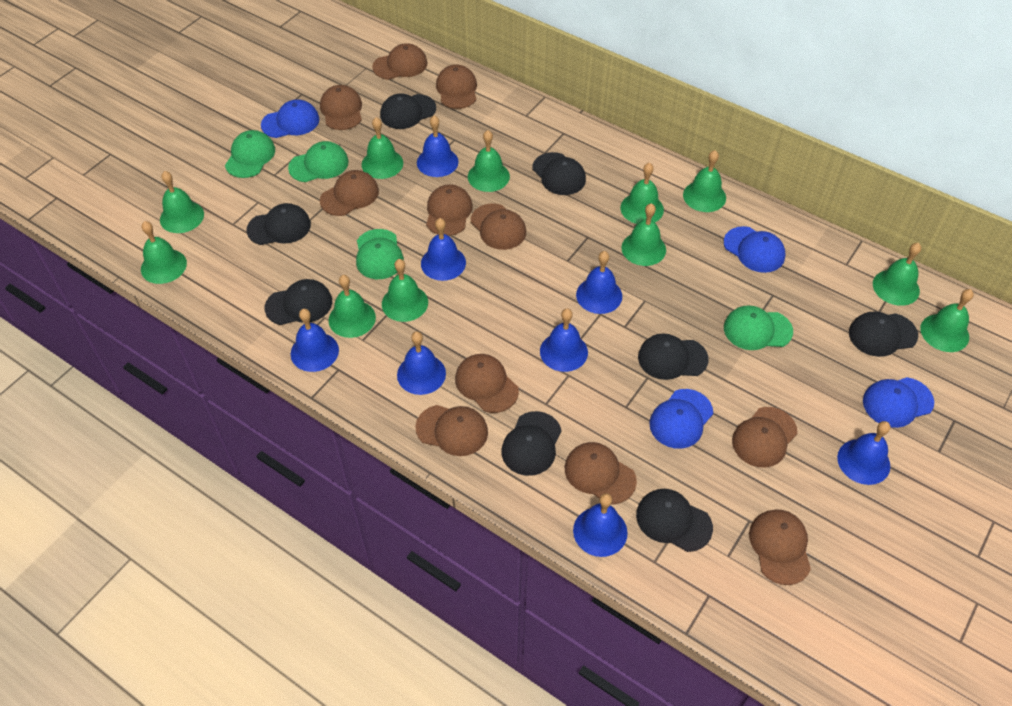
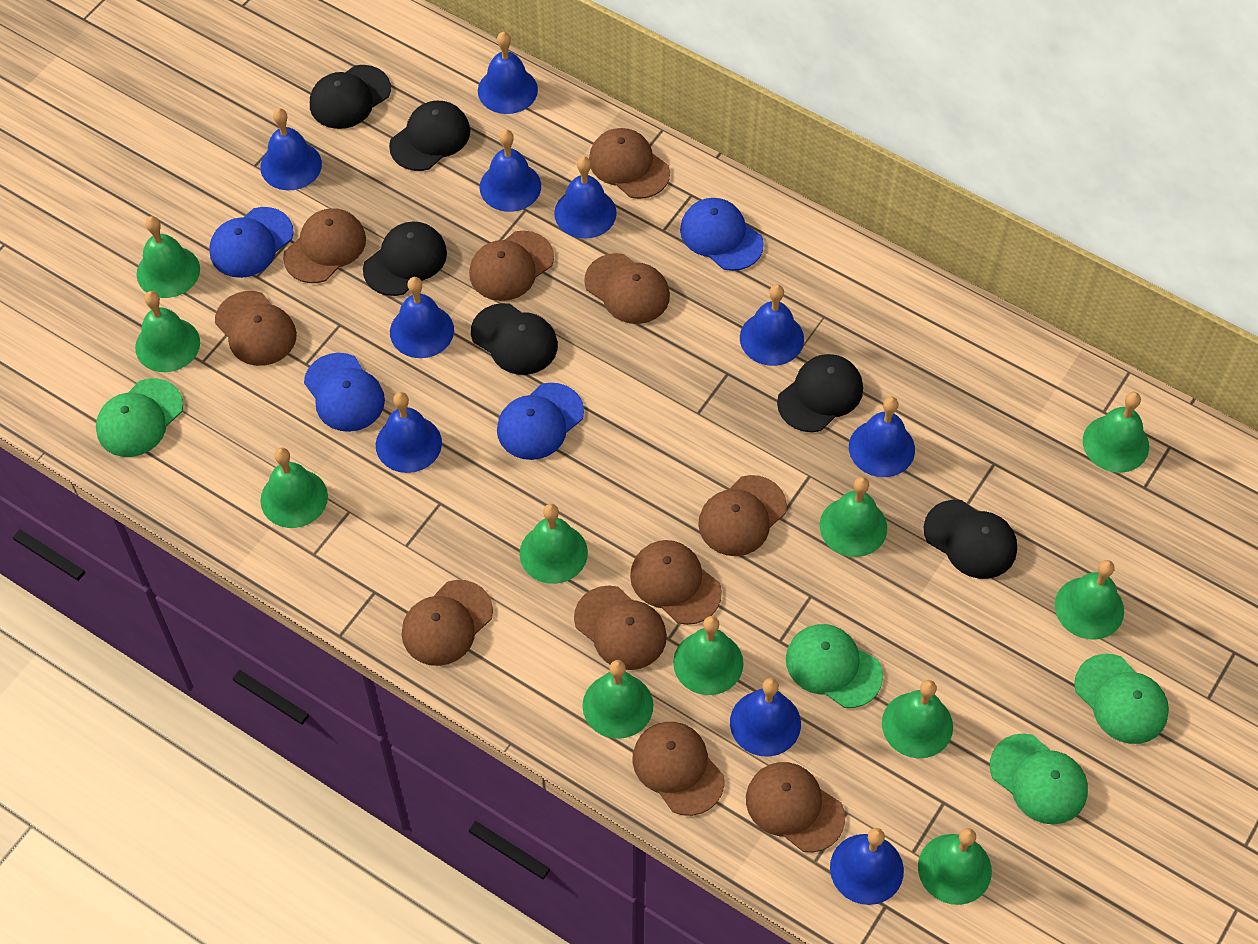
black cap: 8 -> 6
blue bell: 8 -> 10

